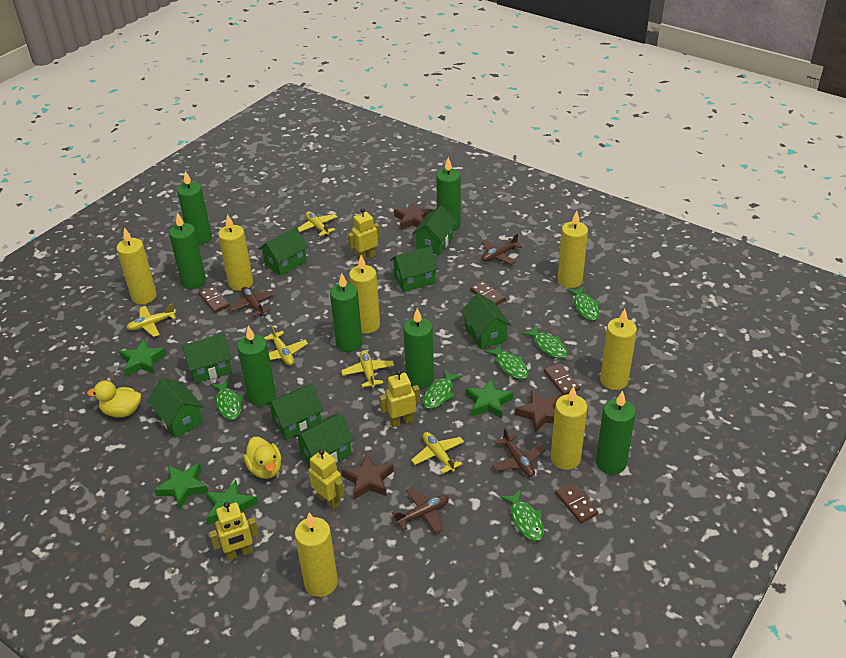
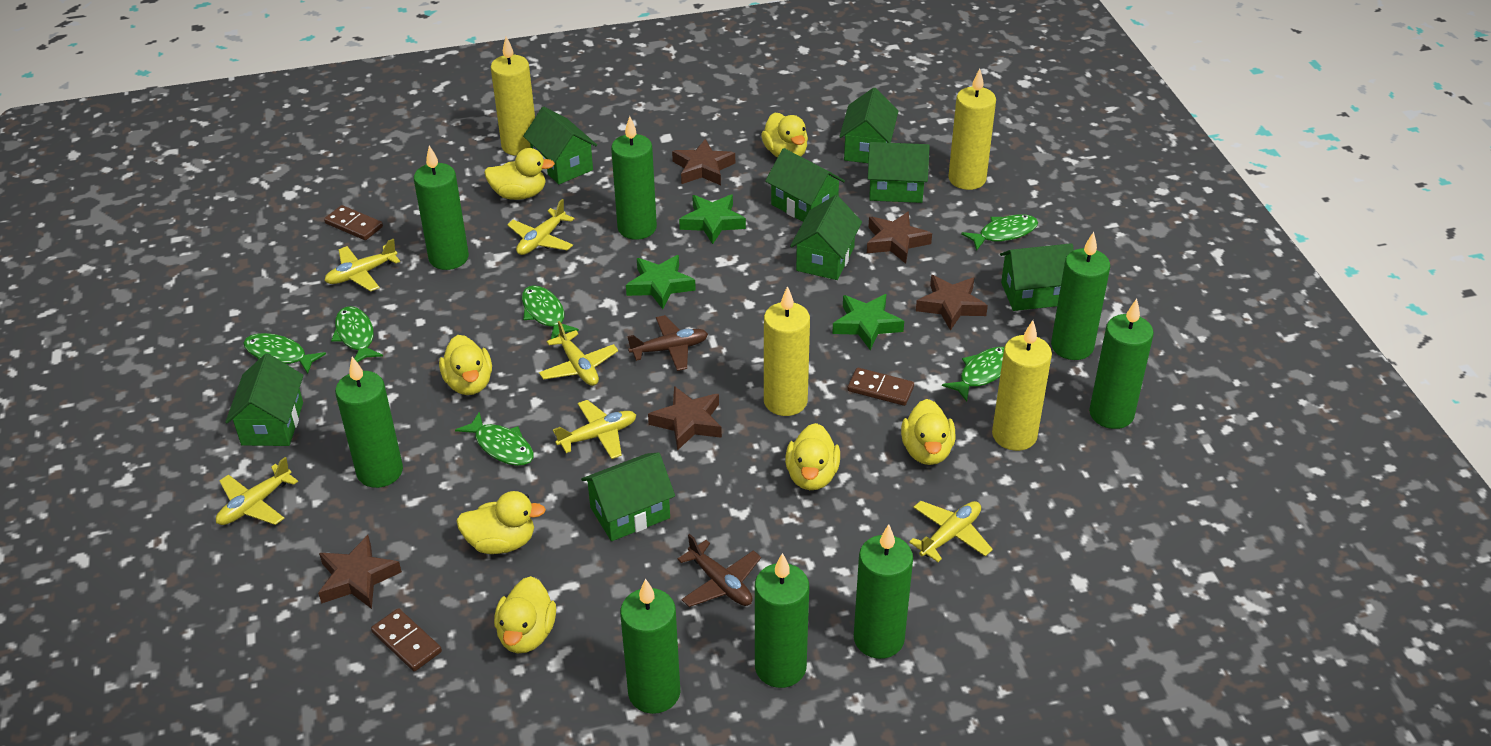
brown domino: 4 -> 3
brown plane: 4 -> 2
brown star: 3 -> 5
green candle: 7 -> 8
green star: 4 -> 3
yellow candle: 7 -> 4
yellow duck: 2 -> 7
yellow plane: 5 -> 6
yellow robot: 4 -> 0

